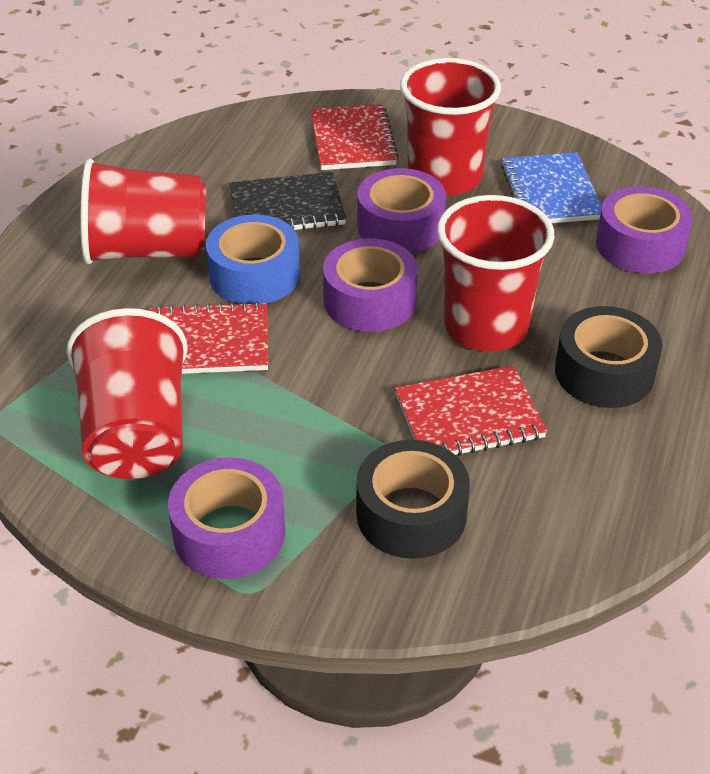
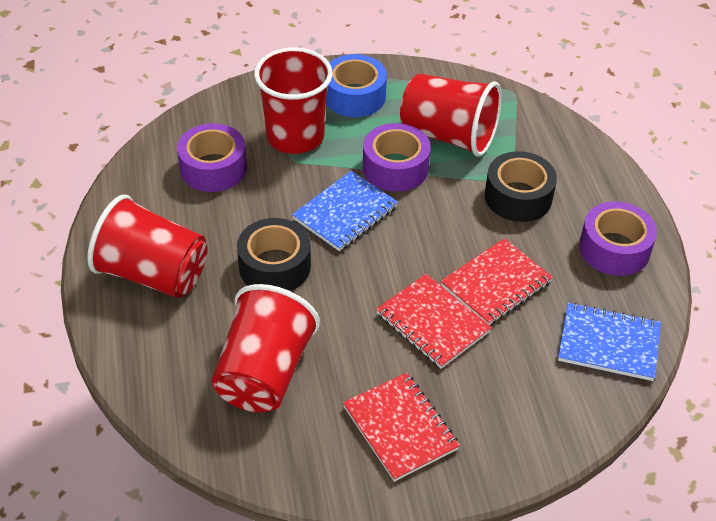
black notebook: 1 -> 0
blue notebook: 1 -> 2
purple tape: 4 -> 3

